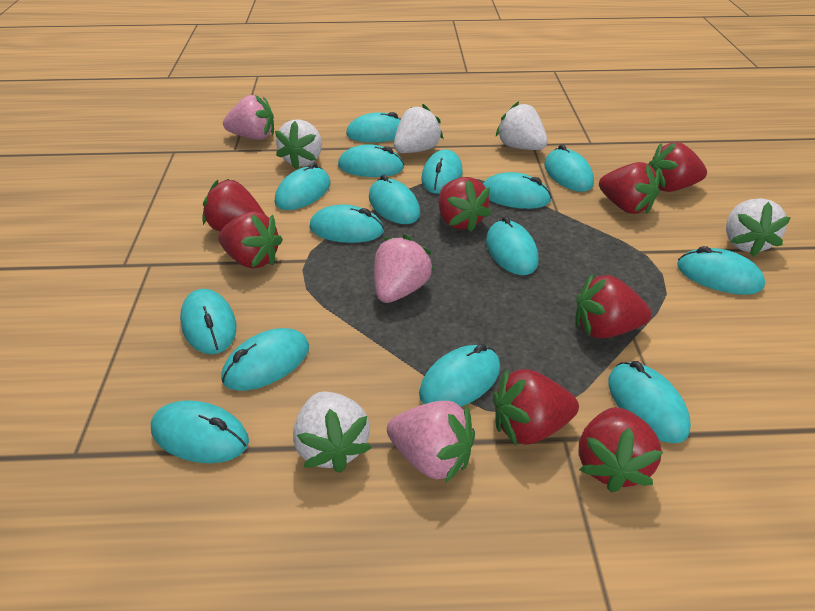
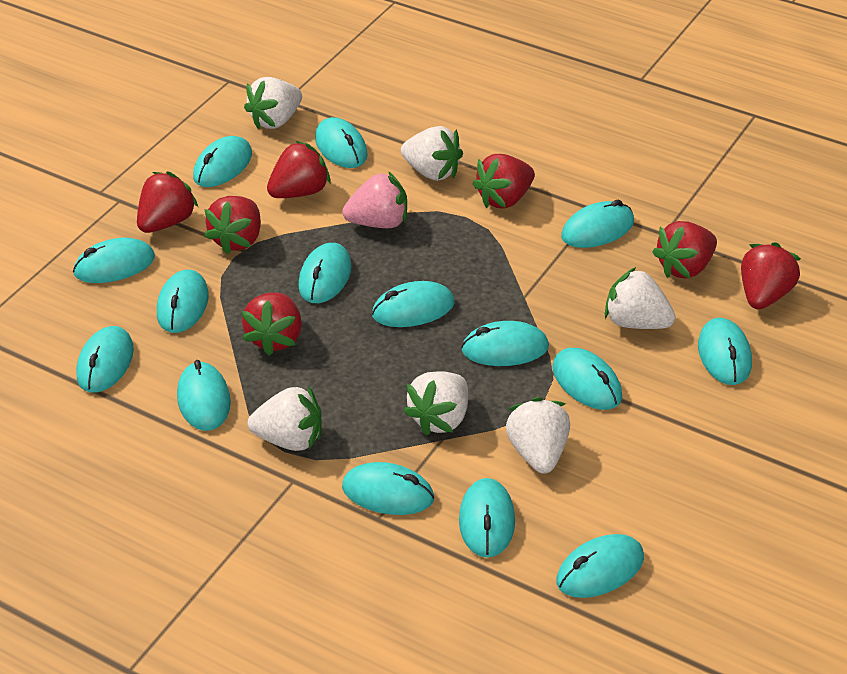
pink strawberry: 3 -> 1
red strawberry: 8 -> 7
white strawberry: 5 -> 6

